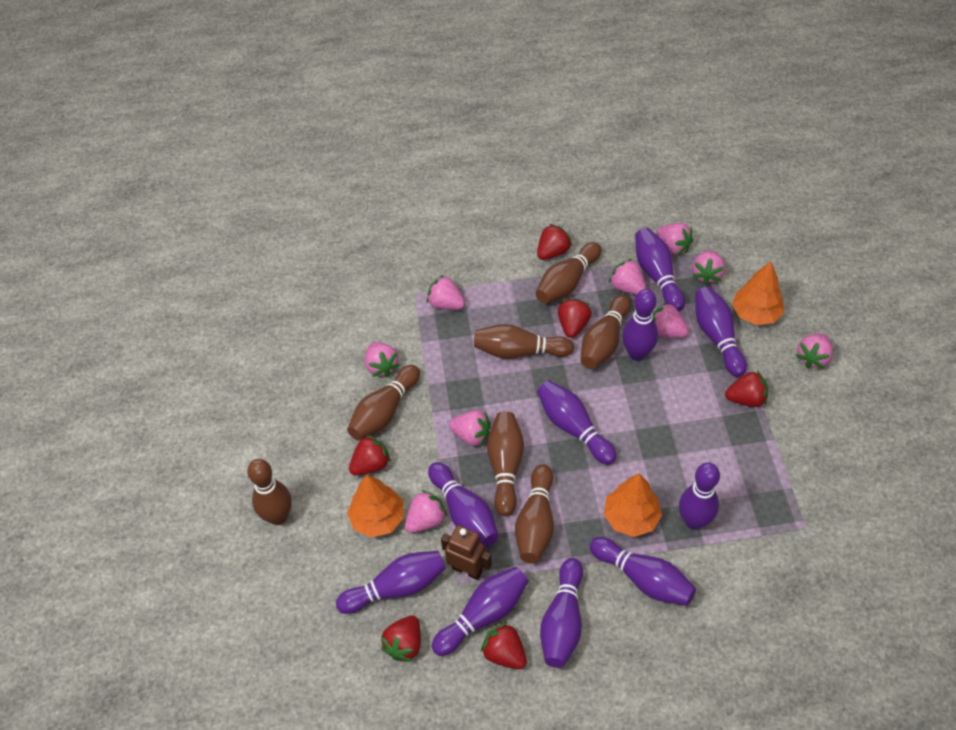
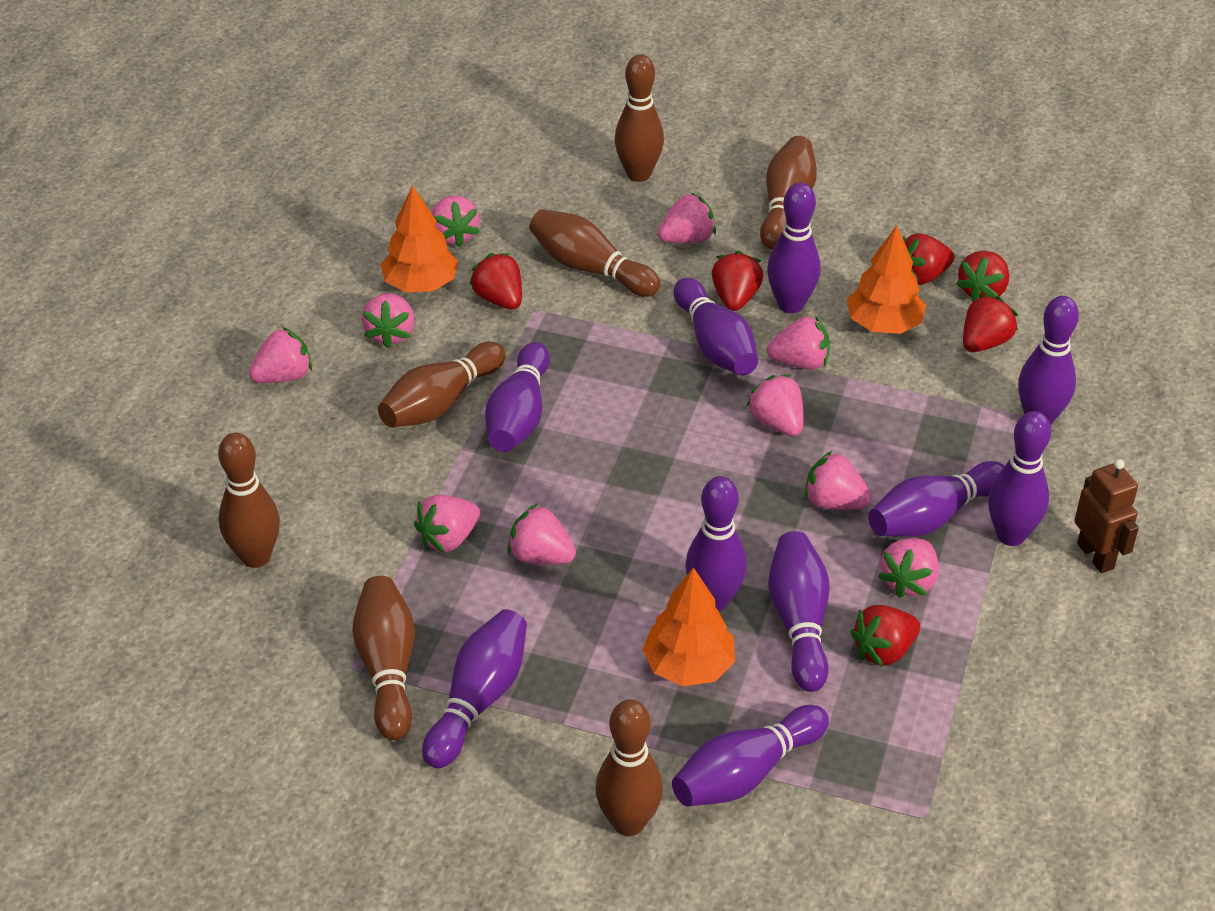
pink strawberry: 9 -> 10

